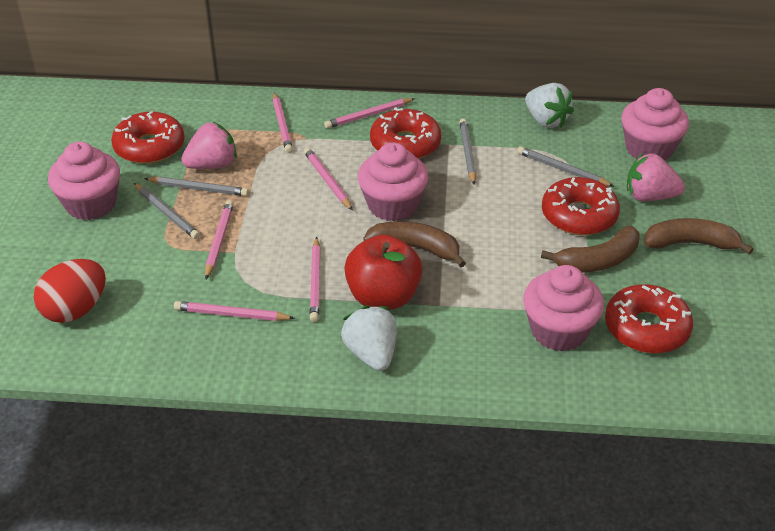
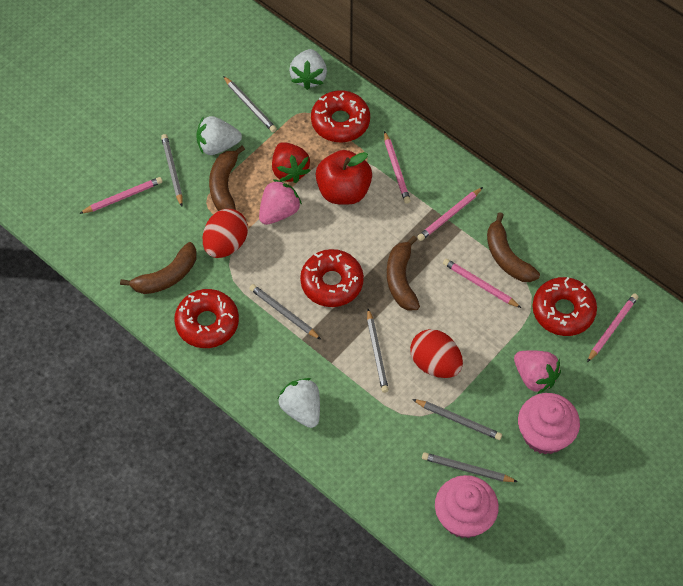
brown banana: 3 -> 4
grey pencil: 4 -> 6
pink cupcake: 4 -> 2
pink pencil: 6 -> 5
red egg: 1 -> 2
red strawberry: 0 -> 1
white strawberry: 2 -> 3

